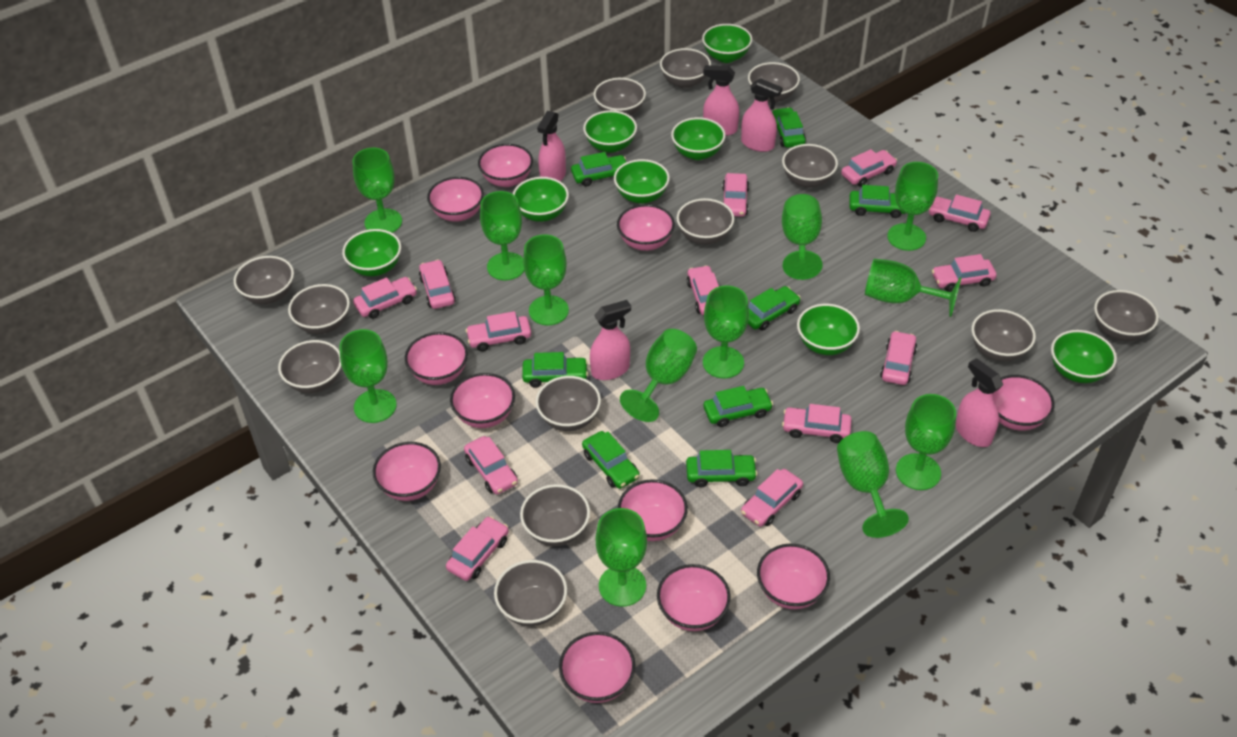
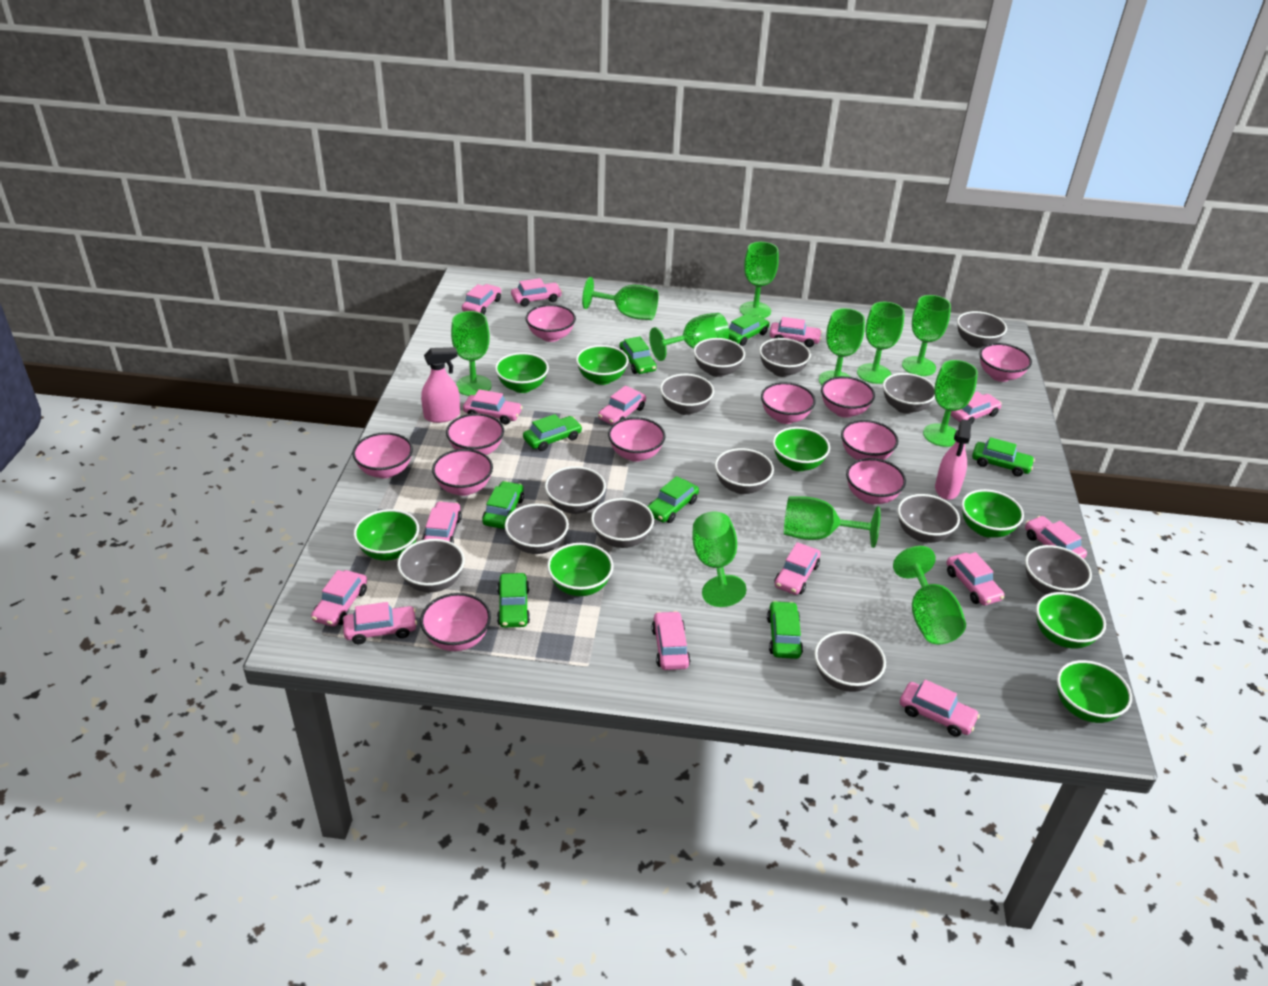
green goblet: 12 -> 11
pink car: 13 -> 14
pink spray bottle: 5 -> 2

